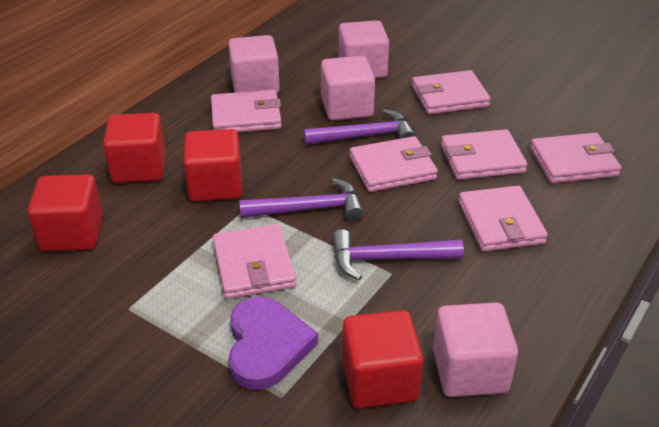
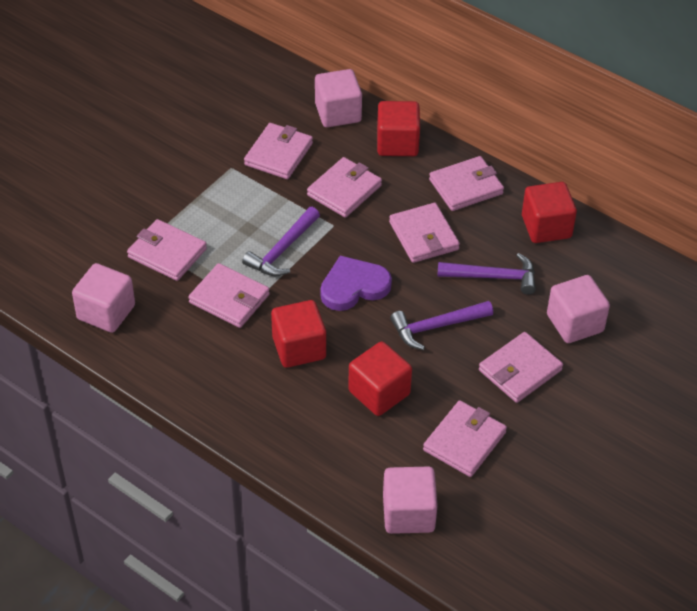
pink wallet: 7 -> 8

